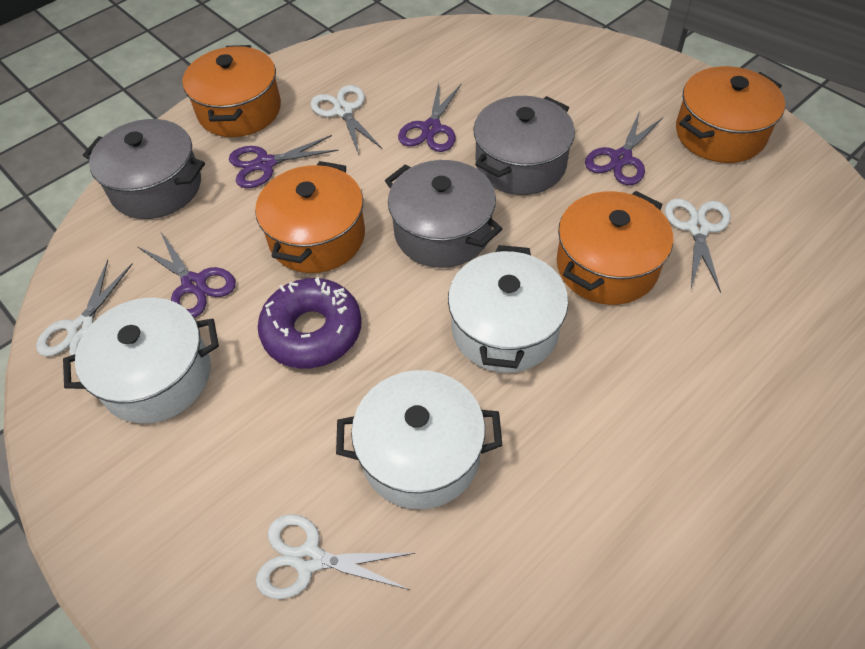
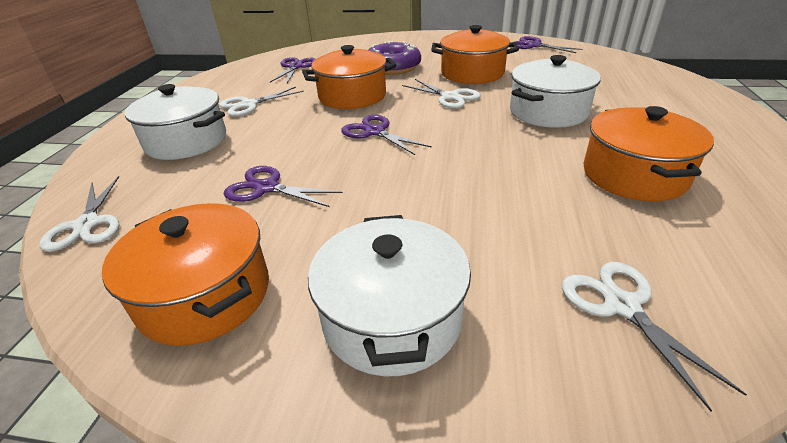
grey pot: 3 -> 0

